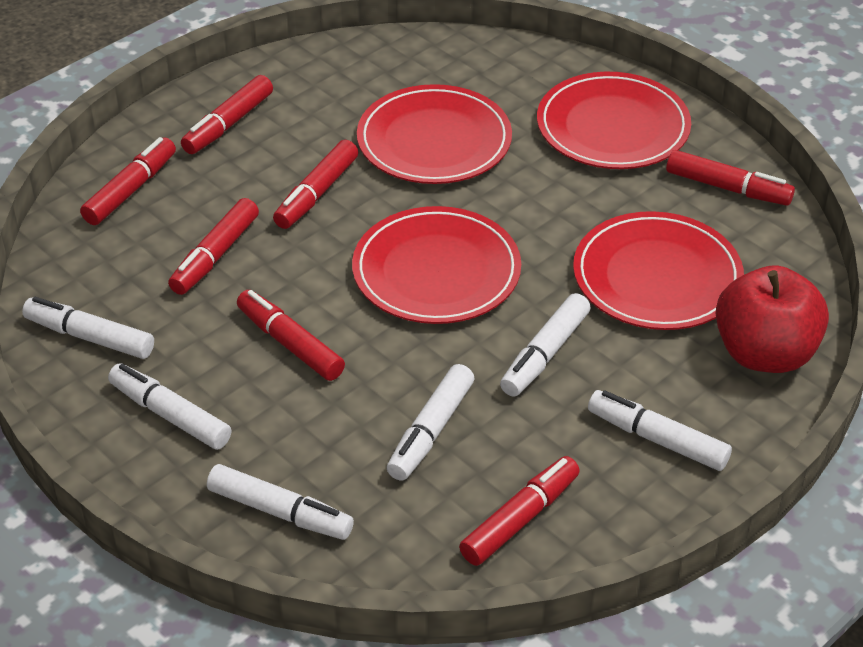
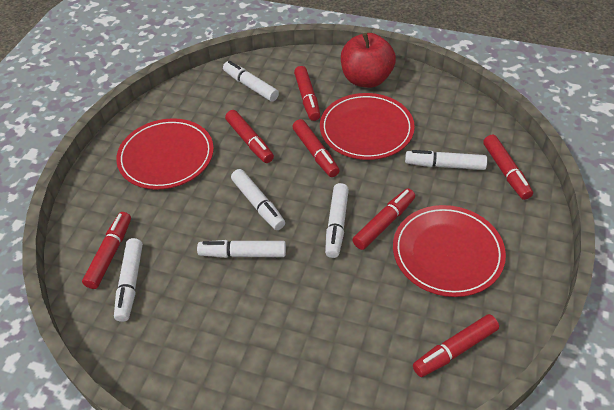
red plate: 4 -> 3

